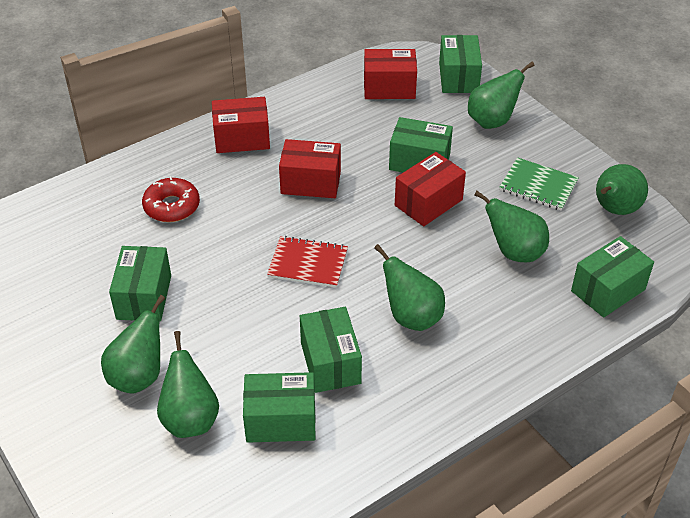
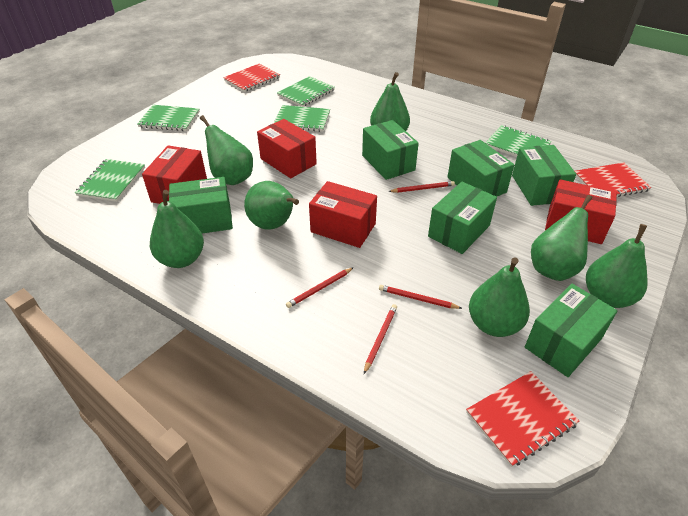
green notebook: 1 -> 5
green pear: 6 -> 7
red donut: 1 -> 0
red notebook: 1 -> 3
red pencil: 0 -> 4

